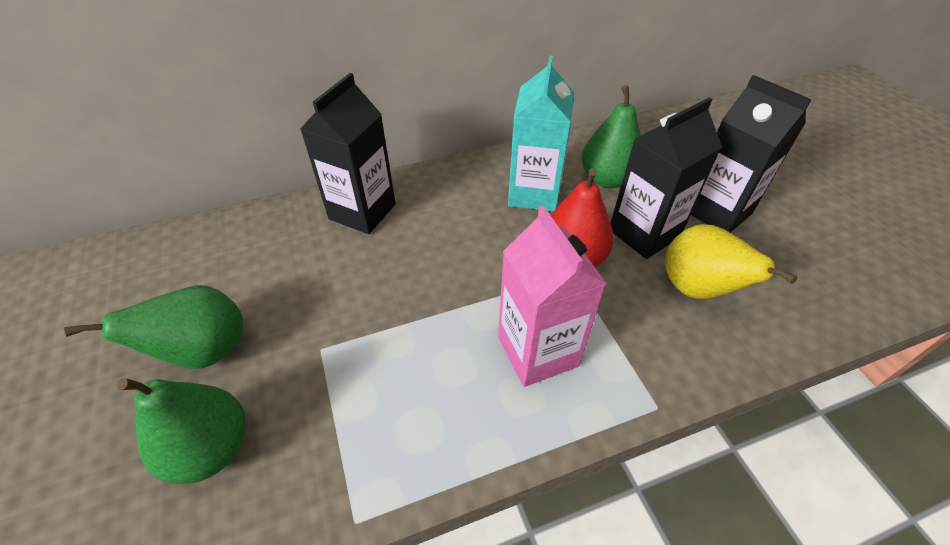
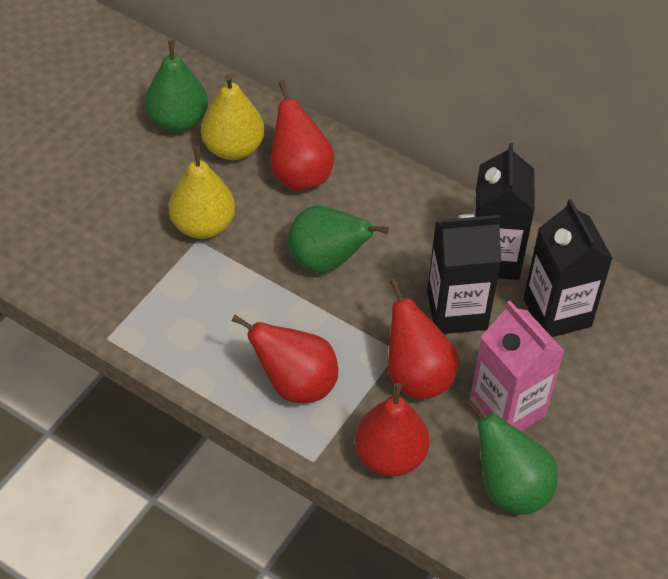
red pear: 1 -> 4
turquoise carton: 1 -> 0
yellow pear: 1 -> 2

